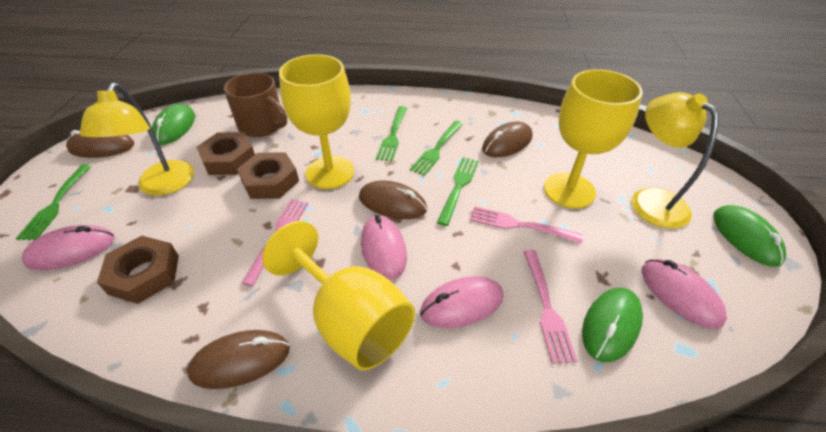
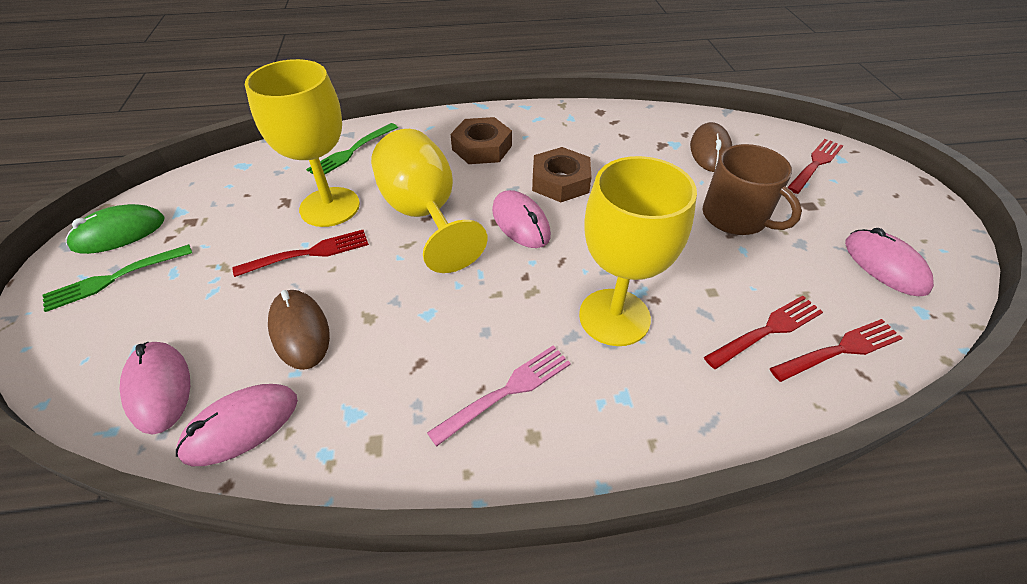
brown mouse: 4 -> 2
brown nut: 3 -> 2
green fork: 4 -> 2
green mouse: 3 -> 1
pink fork: 3 -> 1
red fork: 0 -> 4
yellow lamp: 2 -> 0

